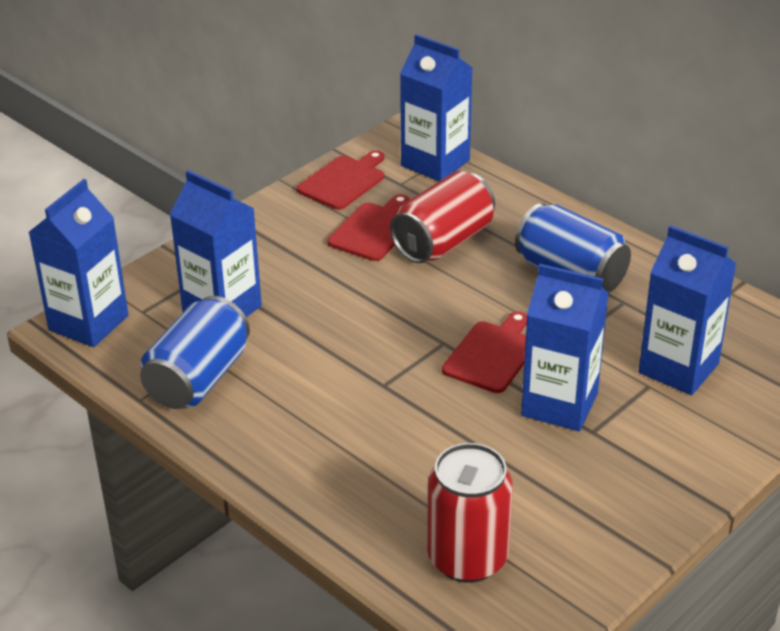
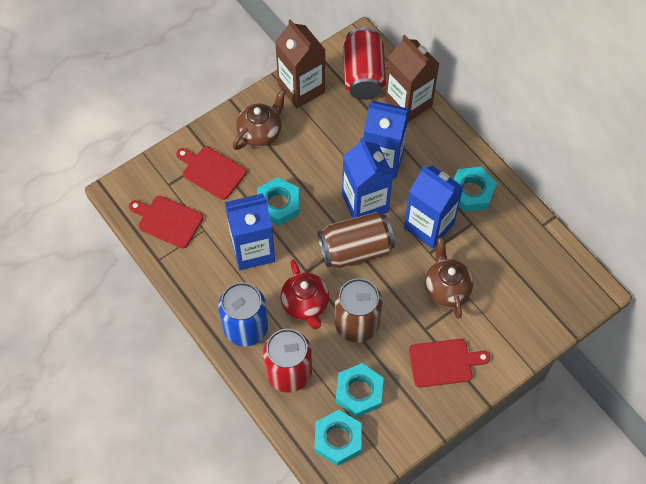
blue can: 2 -> 1
blue carton: 5 -> 4
brown can: 0 -> 2
brown carton: 0 -> 2
brown teapot: 0 -> 2
red teapot: 0 -> 1
turquoise nut: 0 -> 4

